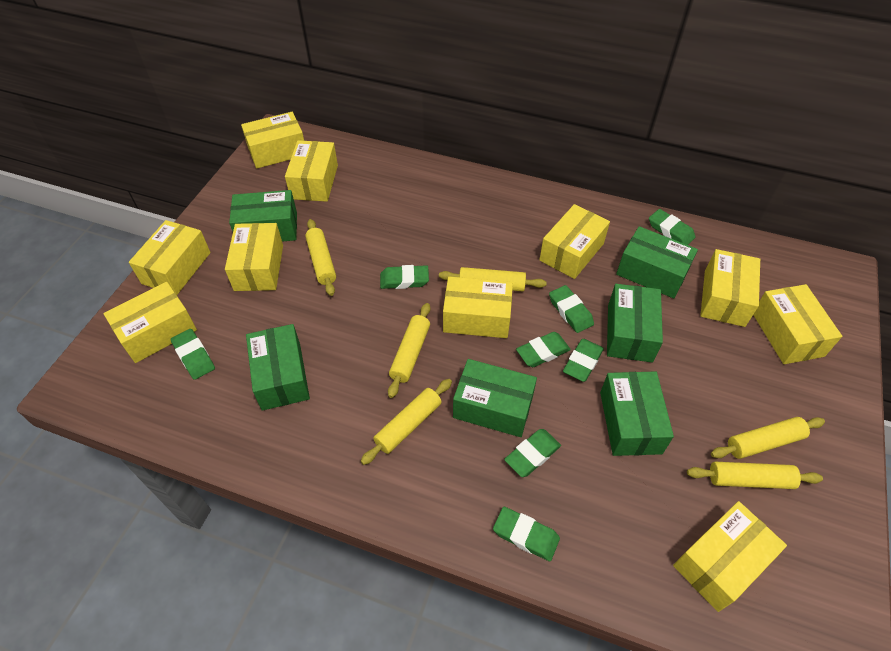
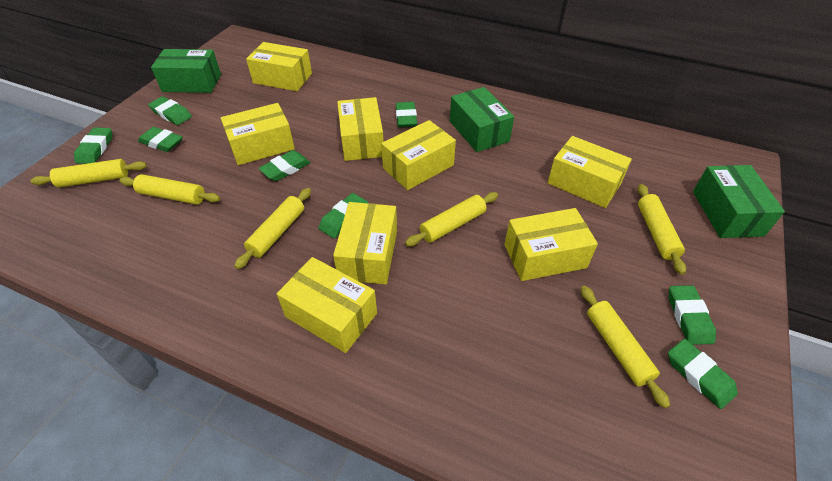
green box: 6 -> 3
yellow box: 10 -> 8

